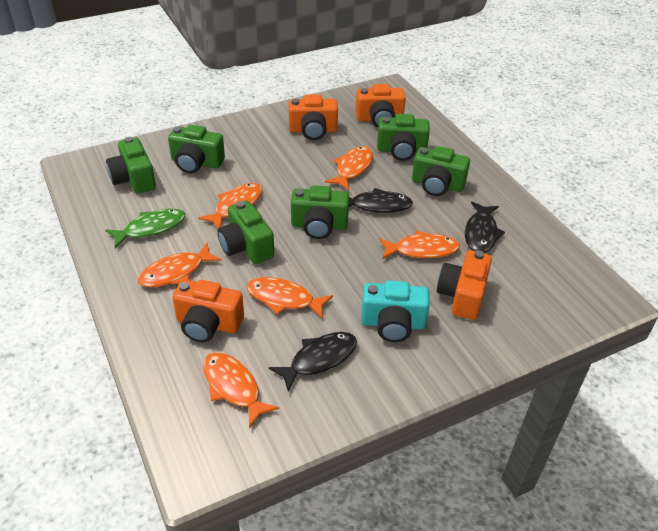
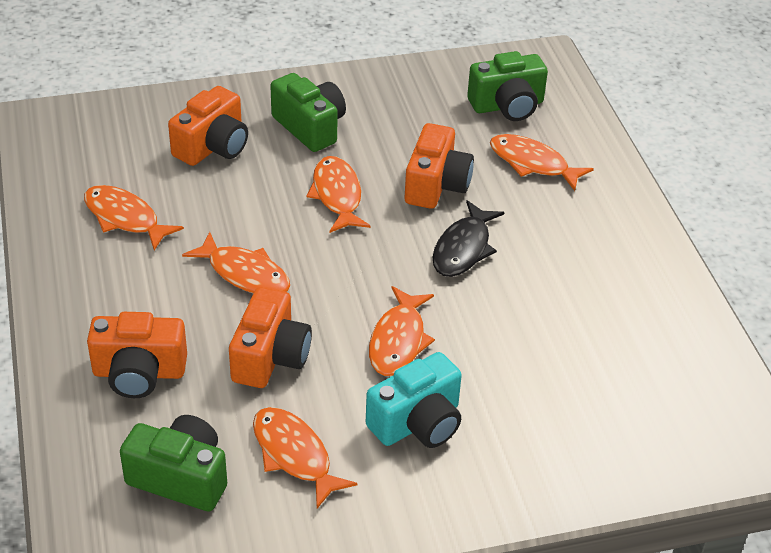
black fish: 3 -> 1
green camera: 6 -> 3
green fish: 1 -> 0

